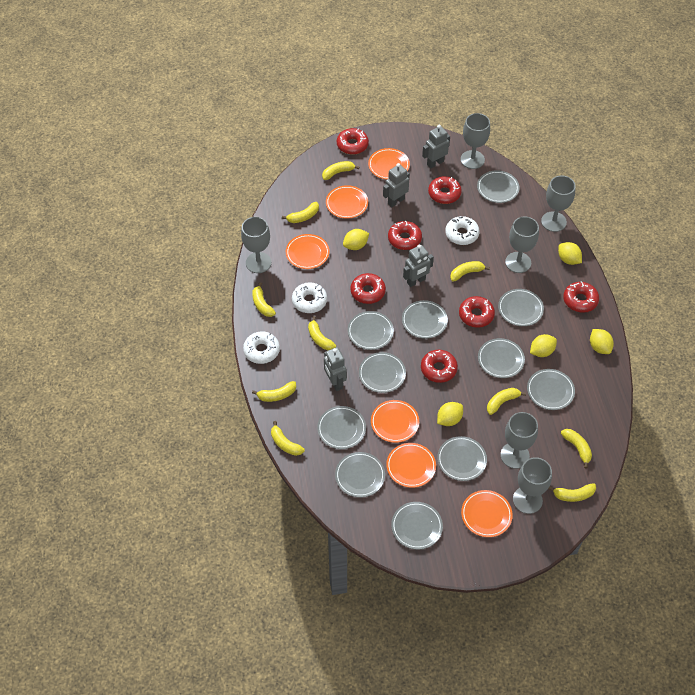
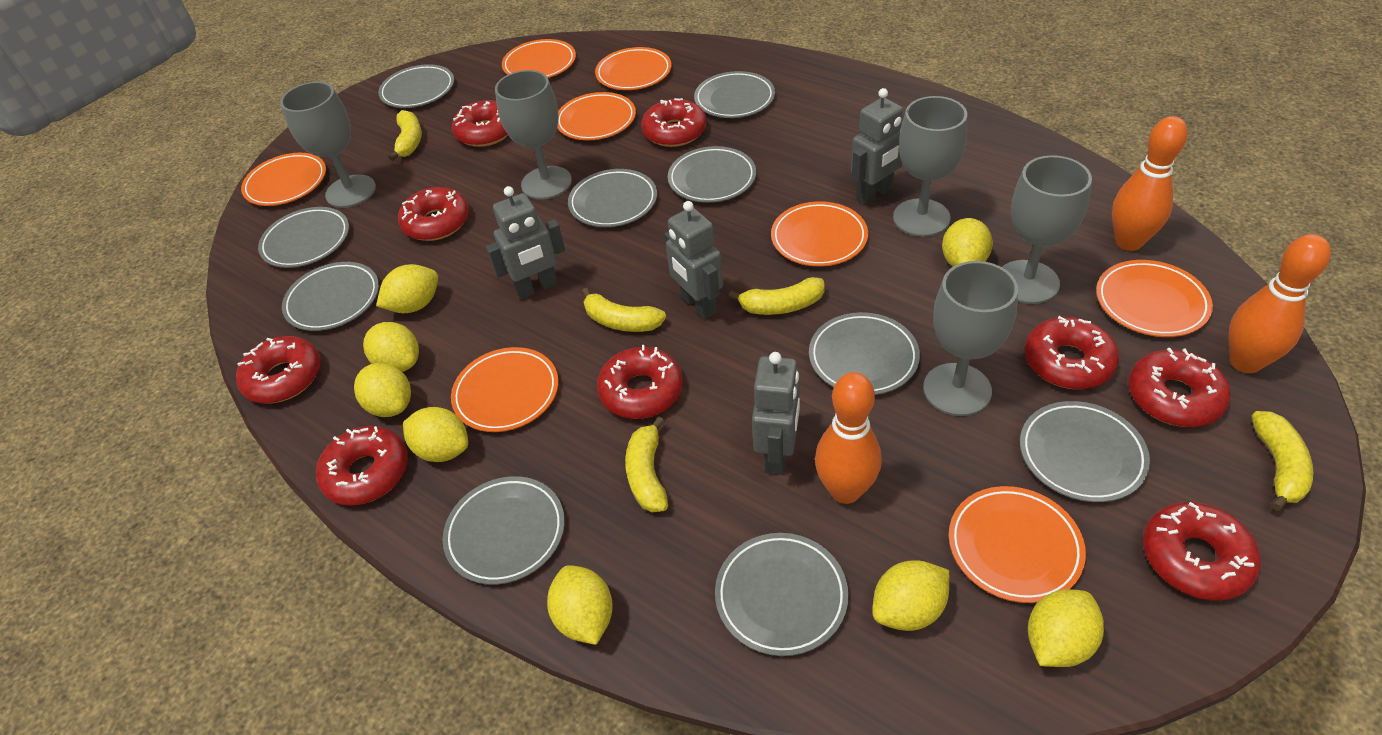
grey goblet: 6 -> 5
grey plate: 11 -> 10
orange bowling pin: 0 -> 3
orange plate: 6 -> 8
red donut: 7 -> 9
white donut: 3 -> 0
yellow banana: 10 -> 5
yellow lemon: 5 -> 8

